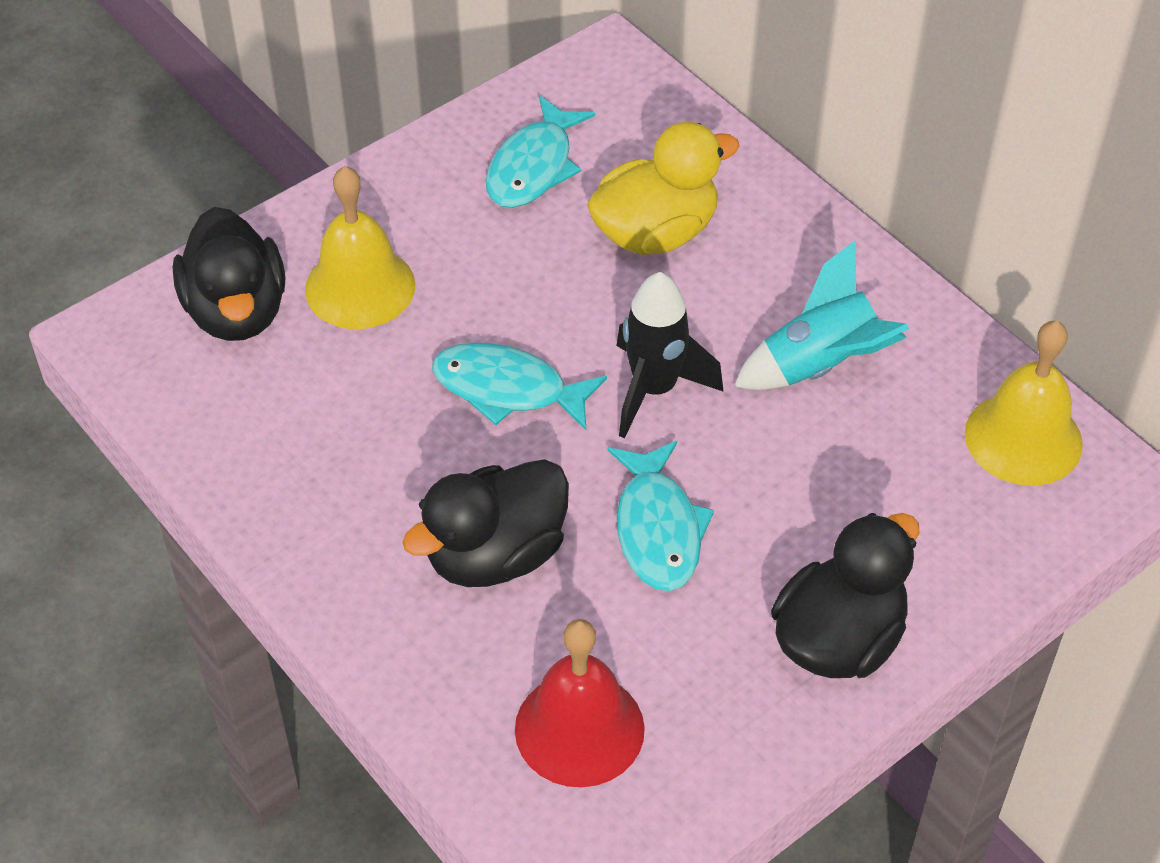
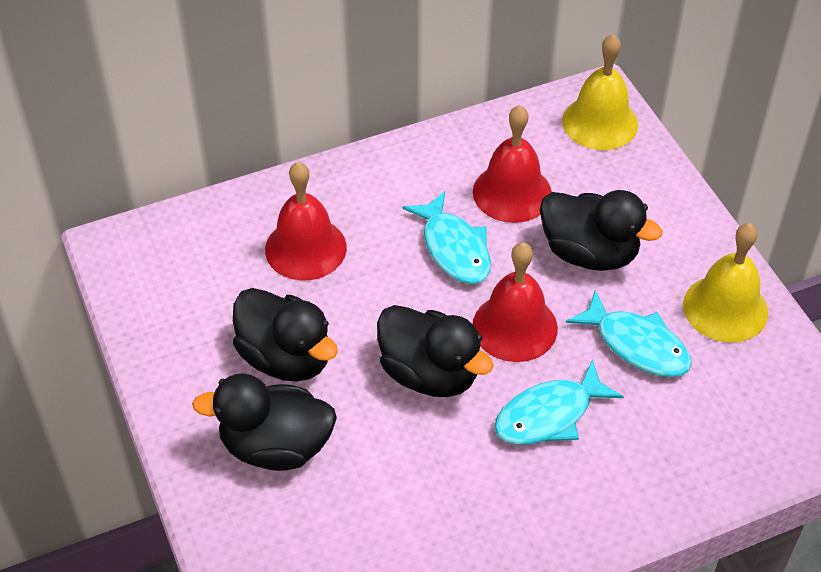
black duck: 3 -> 4
black rocket: 1 -> 0
red bell: 1 -> 3
turquoise rocket: 1 -> 0
yellow duck: 1 -> 0

